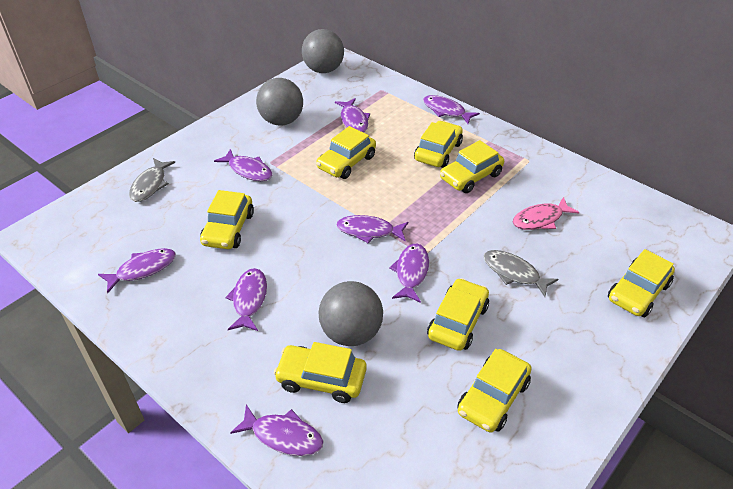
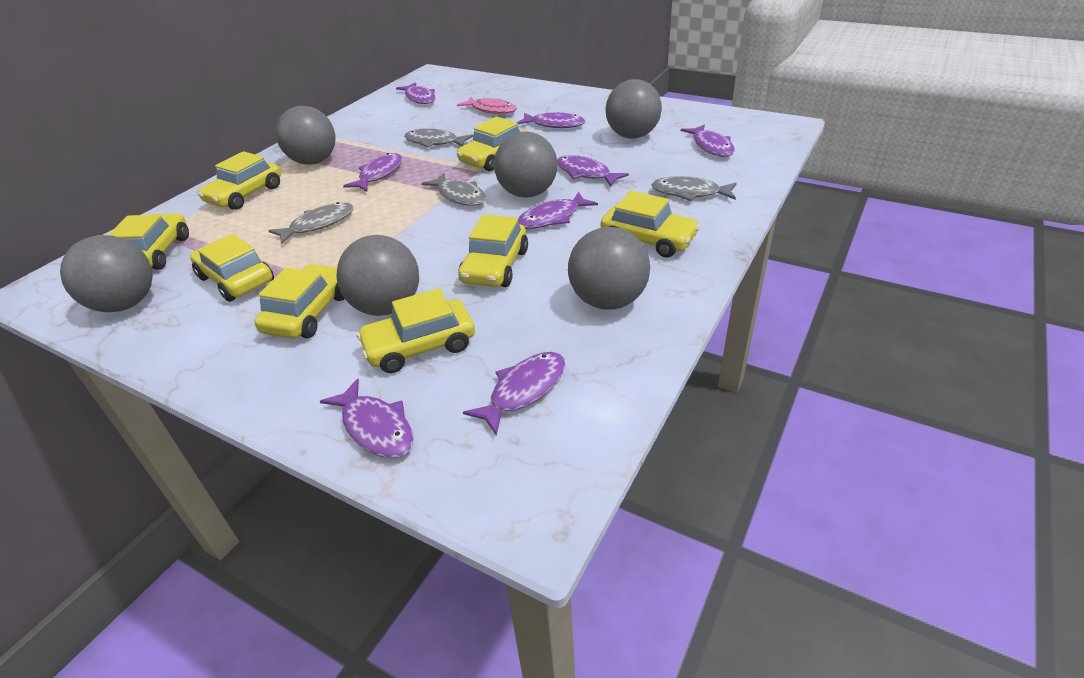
grey ball: 3 -> 6
grey fish: 2 -> 4

